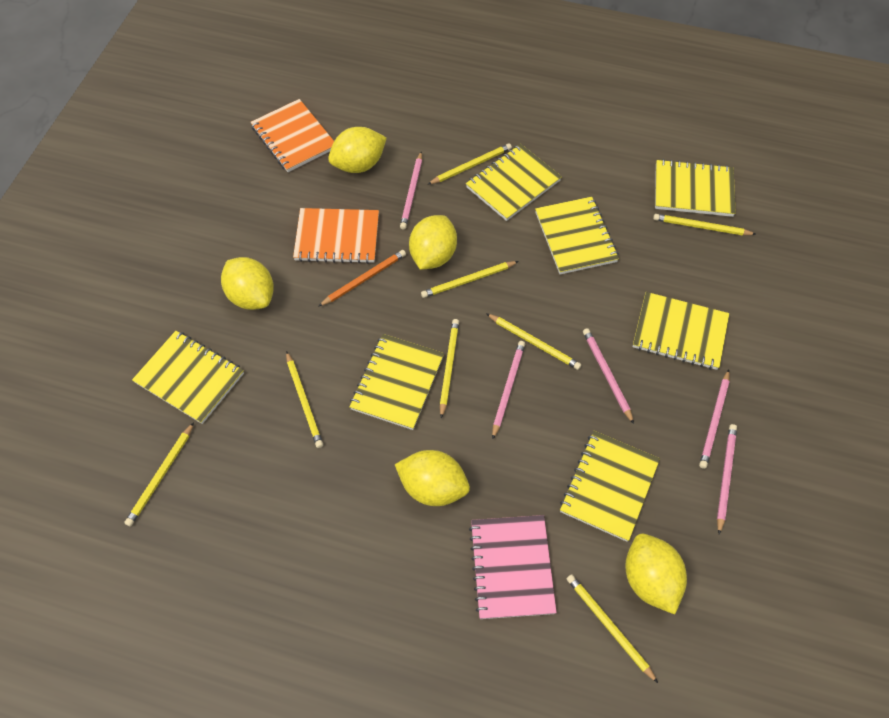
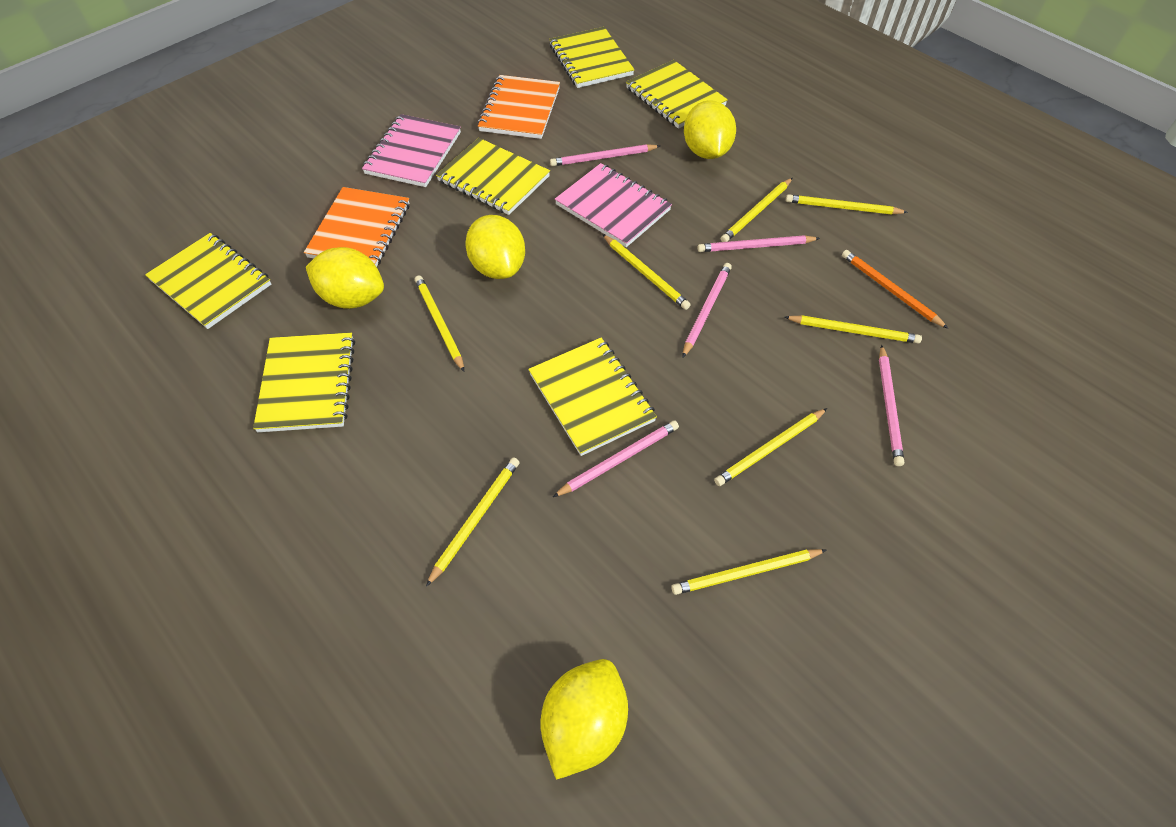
pink notebook: 1 -> 2
yellow lemon: 5 -> 4
yellow notebook: 7 -> 6

